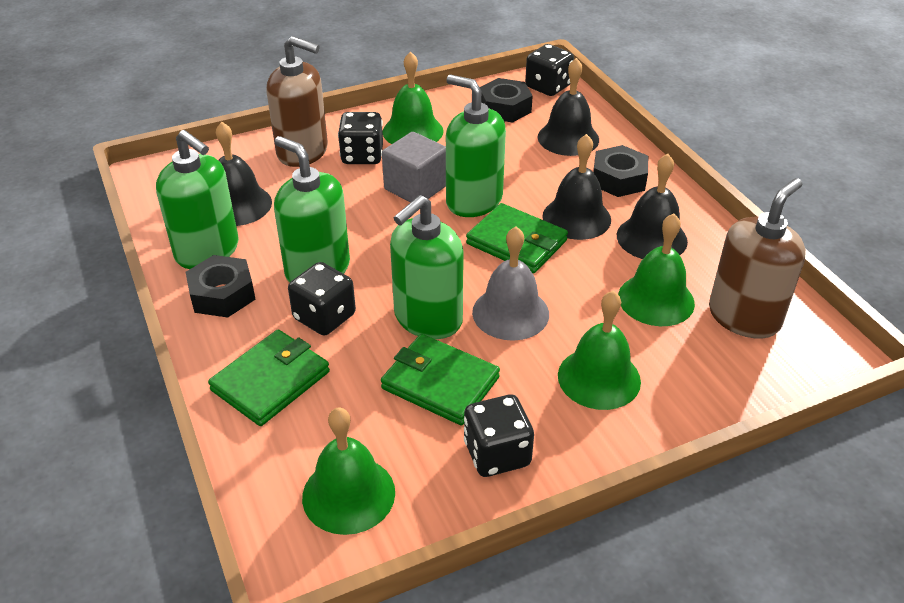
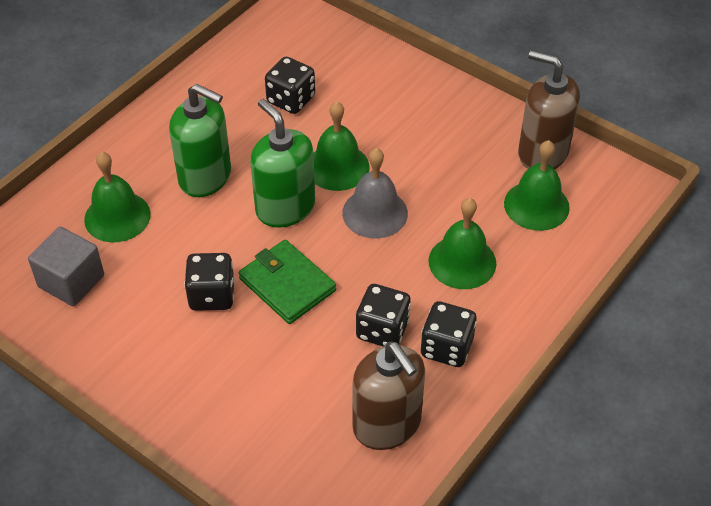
black bell: 4 -> 0
black nut: 3 -> 0
green soap dispenser: 4 -> 2
green wallet: 3 -> 1

